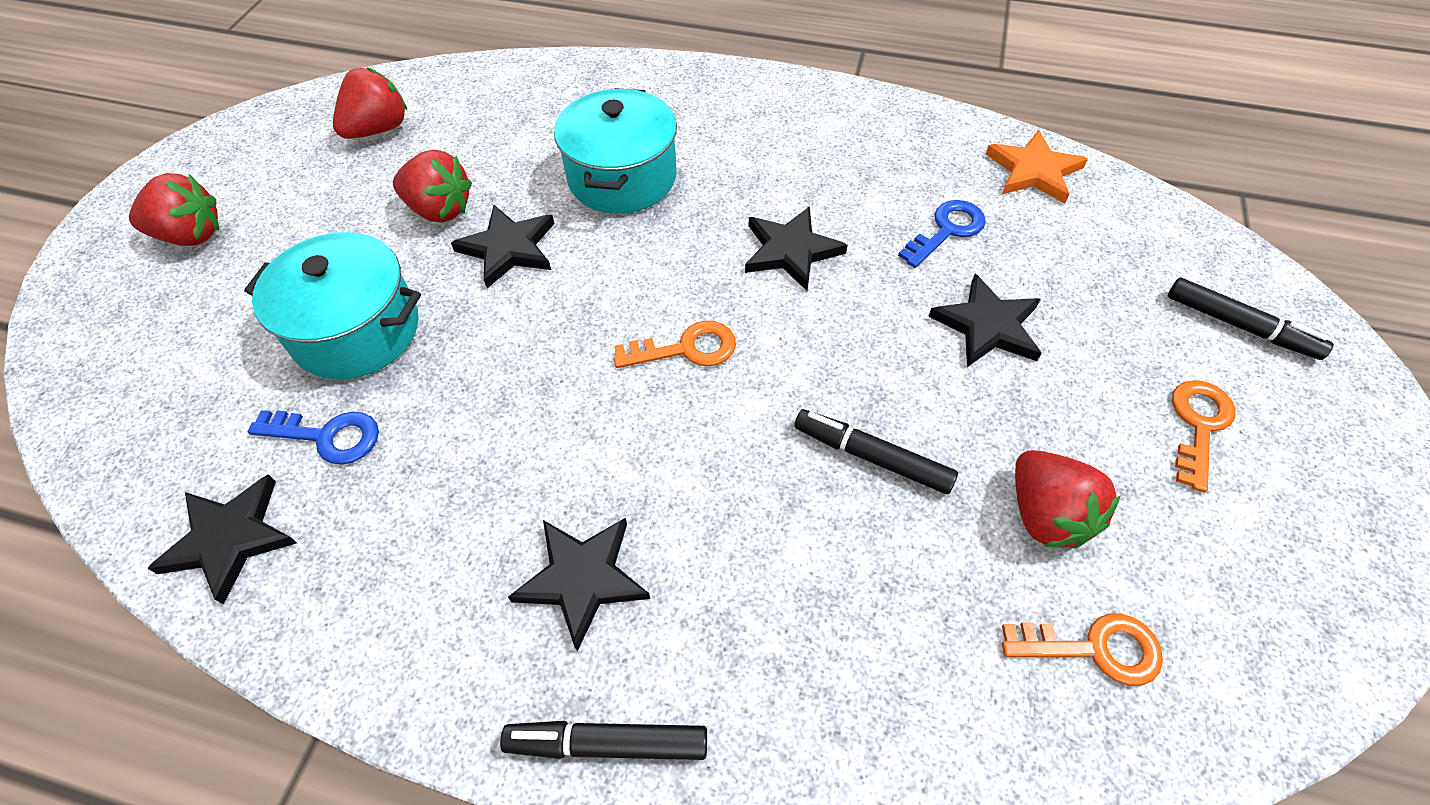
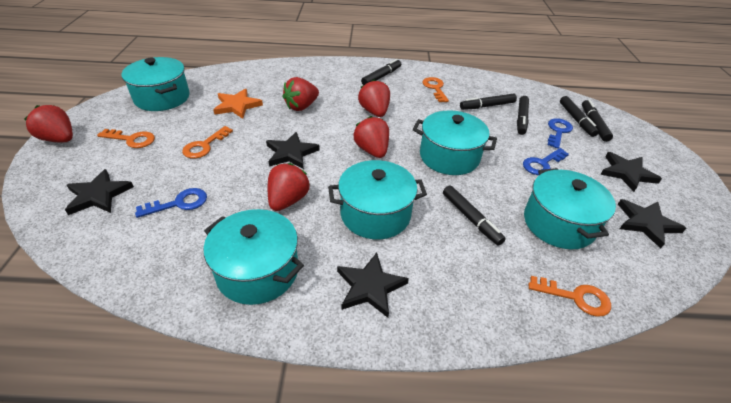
black marker: 3 -> 6
blue key: 2 -> 3
orange key: 3 -> 4
red strawberry: 4 -> 5
turquoise pot: 2 -> 5

